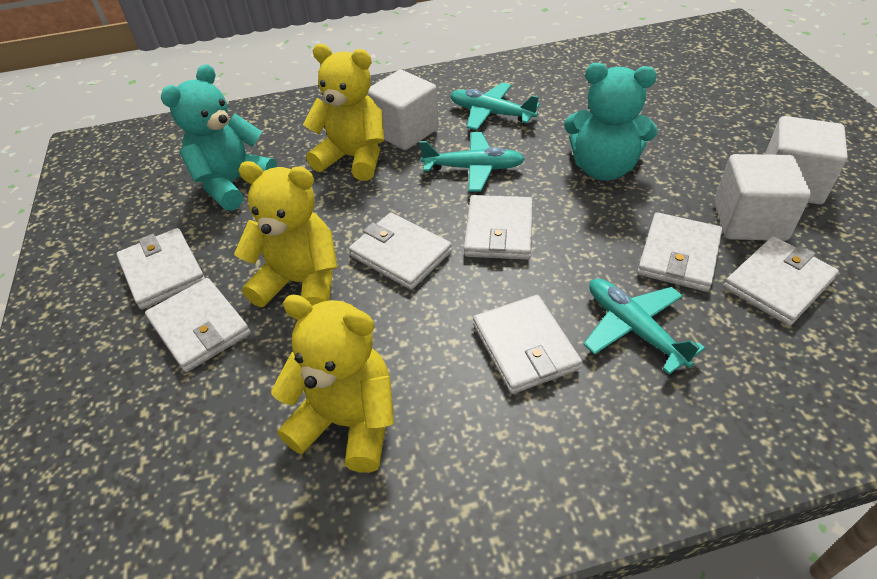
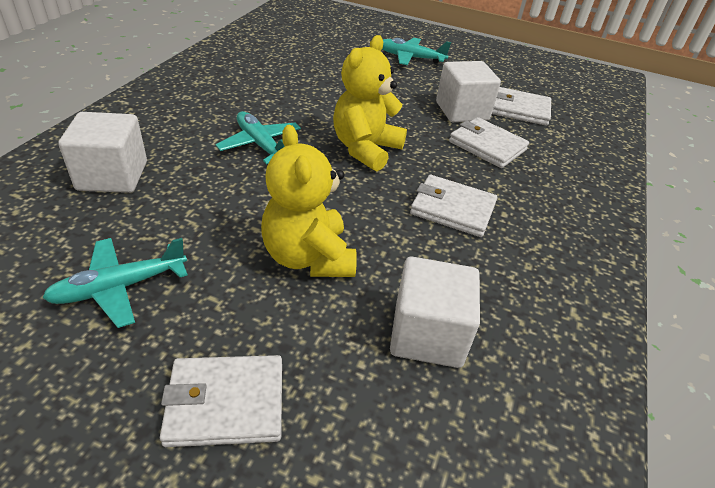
turquoise teddy bear: 2 -> 0
white wallet: 7 -> 4
yellow teddy bear: 3 -> 2

